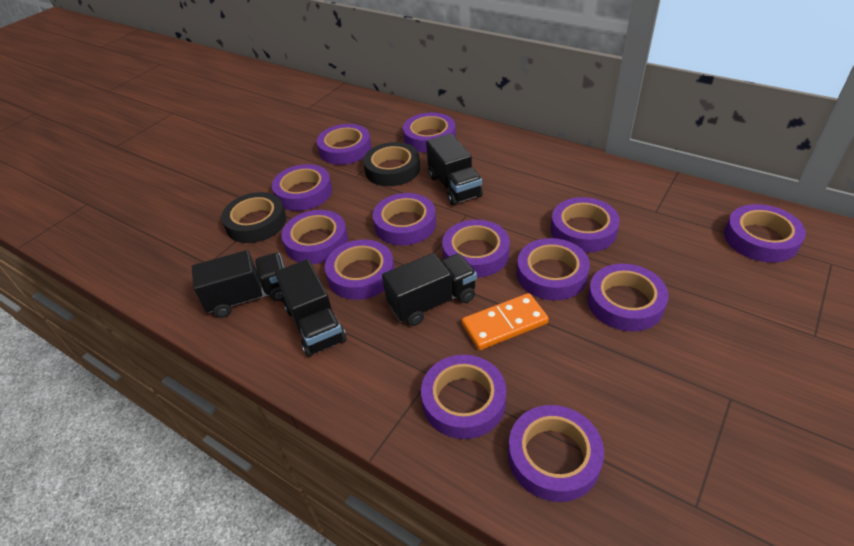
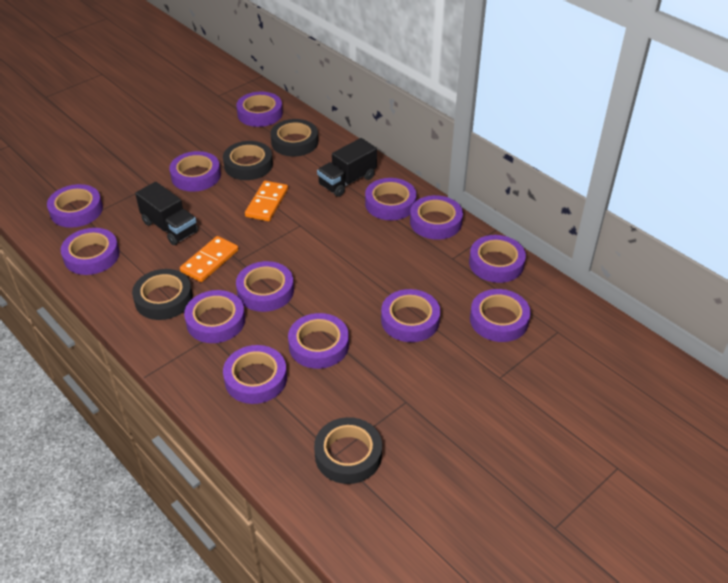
black tape: 2 -> 4
black truck: 4 -> 2
orange domino: 1 -> 2

